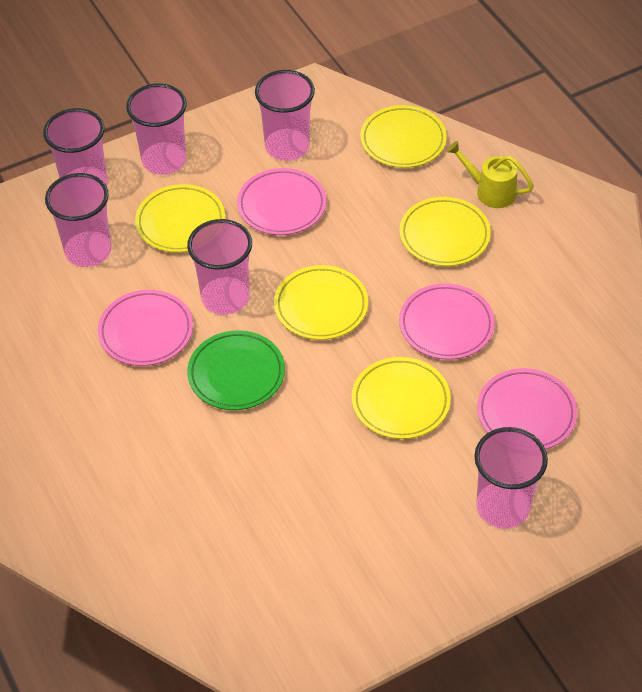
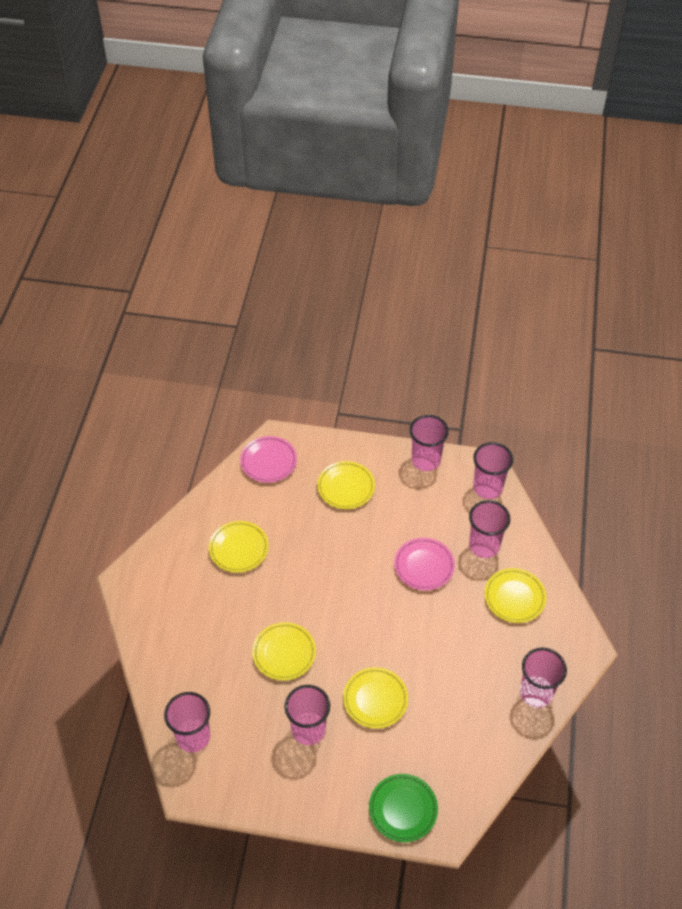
pink plate: 4 -> 2
yellow watering can: 1 -> 0

